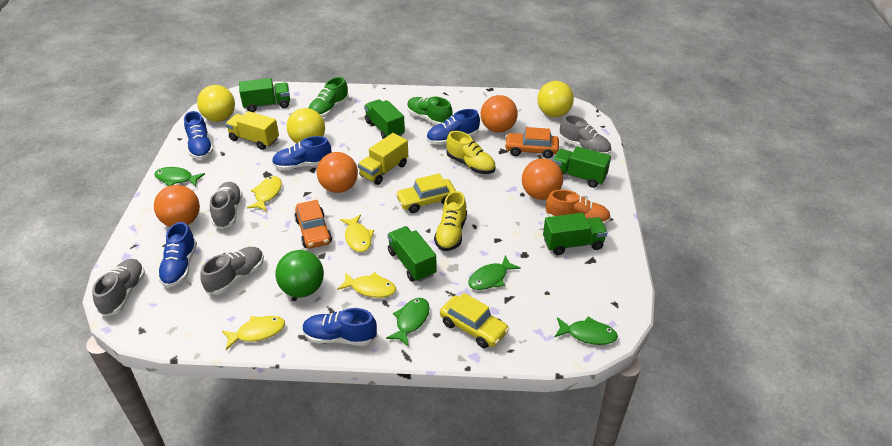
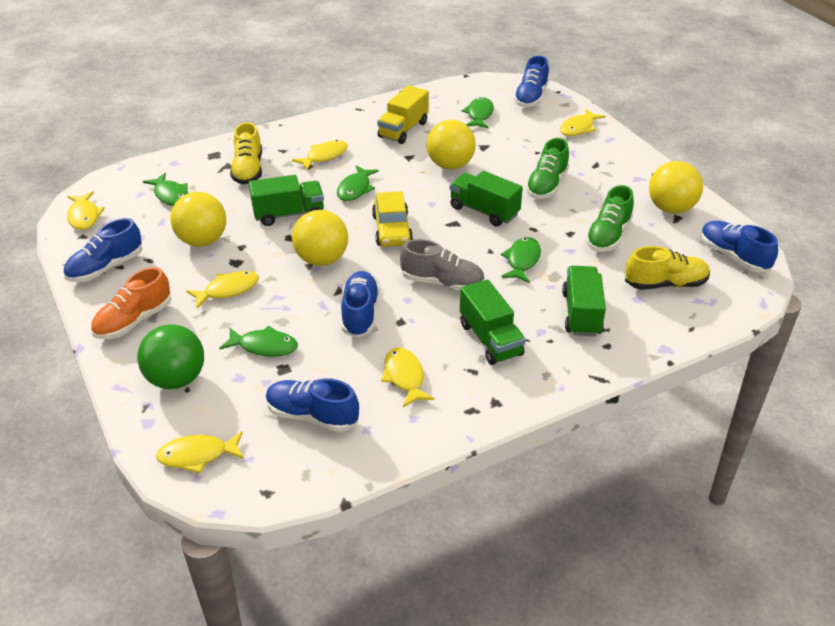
green fish: 4 -> 5
green truck: 5 -> 4
grey shoe: 4 -> 1
orange ball: 4 -> 0
orange car: 2 -> 0
yellow ball: 3 -> 4
yellow car: 2 -> 1
yellow fish: 4 -> 6
yellow truck: 2 -> 1

